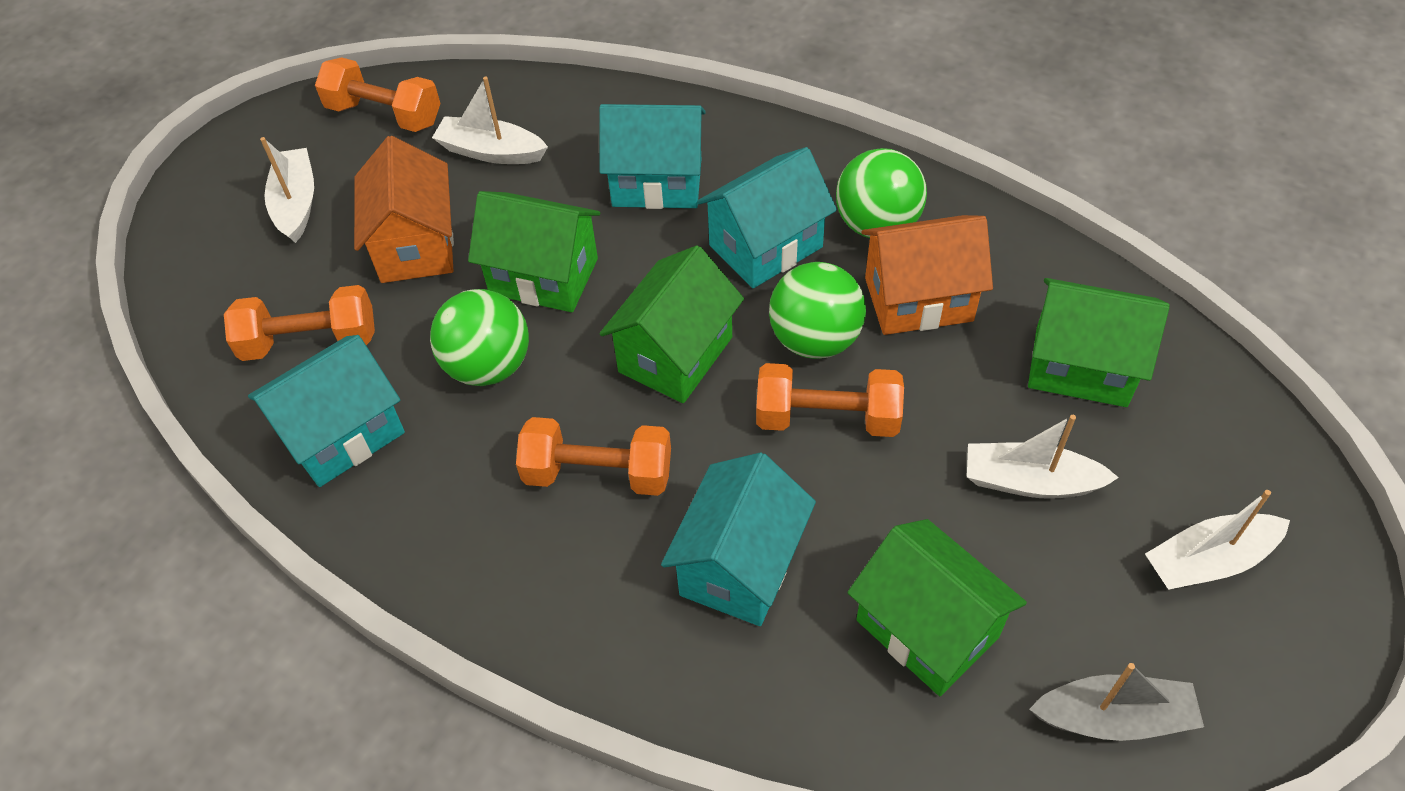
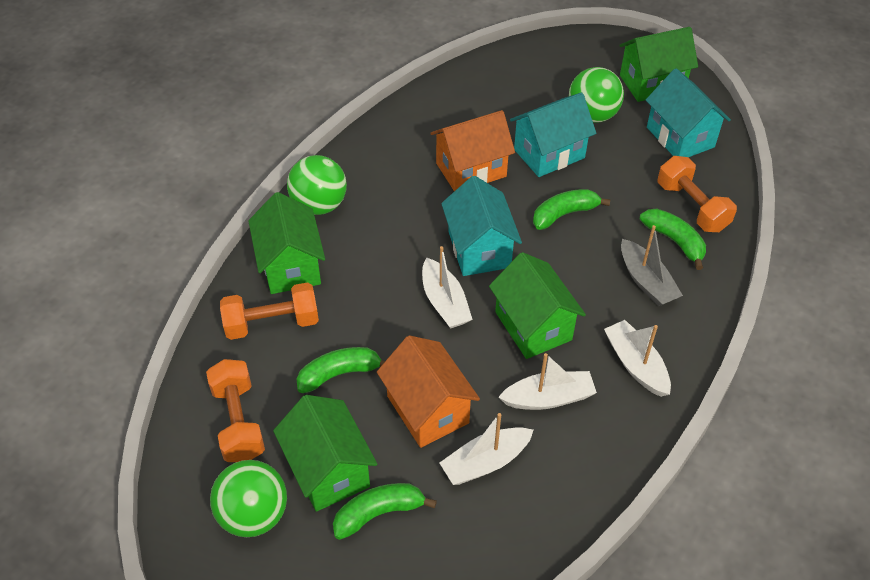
green banana: 0 -> 4
orange dumbbell: 4 -> 3
turquoise house: 4 -> 3

